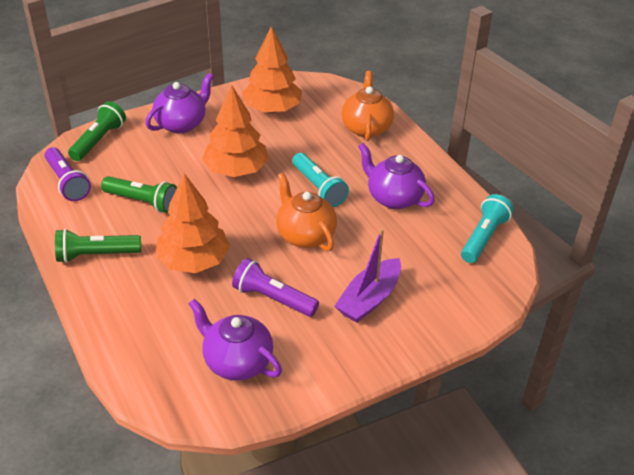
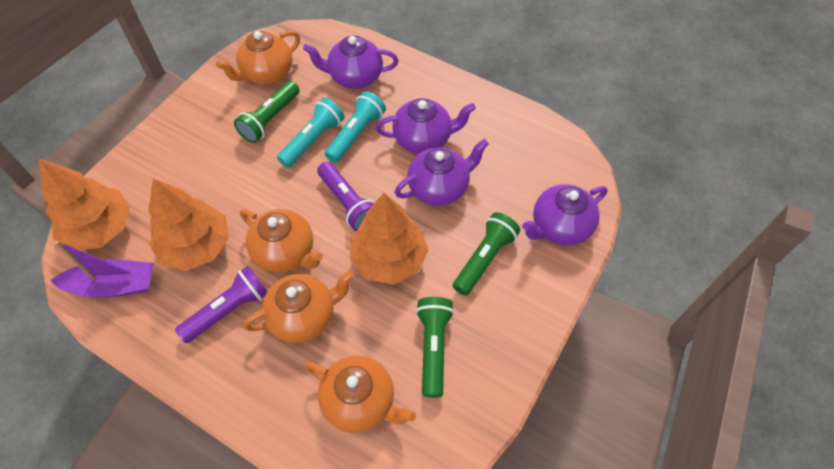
orange teapot: 2 -> 4
purple teapot: 3 -> 4

